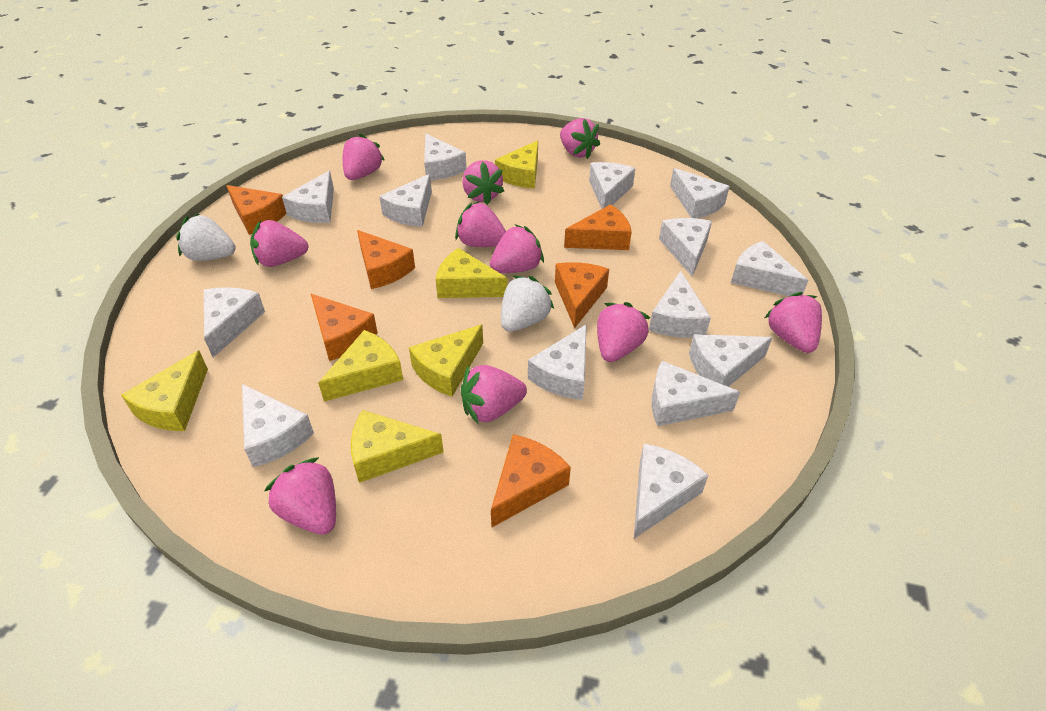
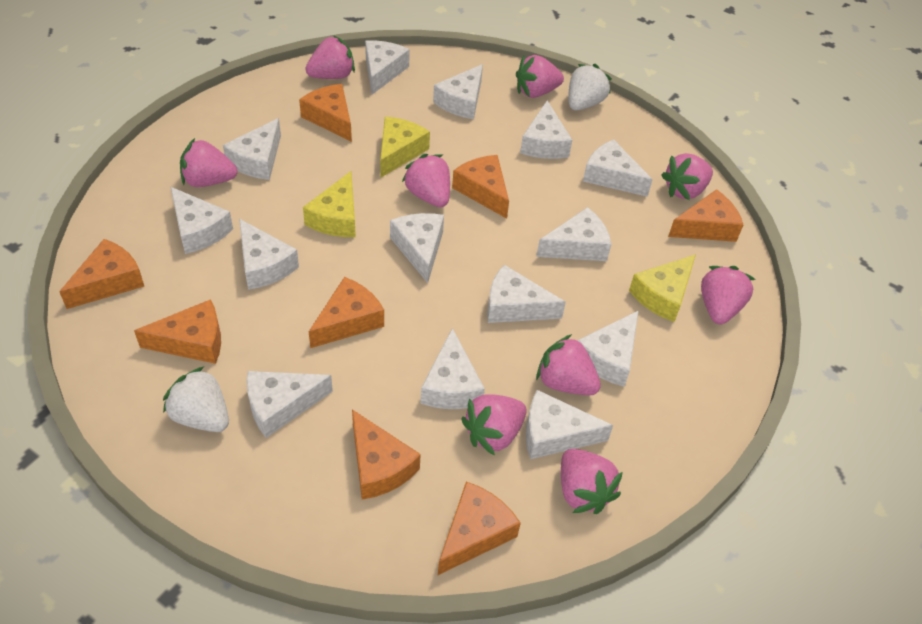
orange cheese: 6 -> 8
pink strawberry: 10 -> 9
yellow cheese: 6 -> 3

